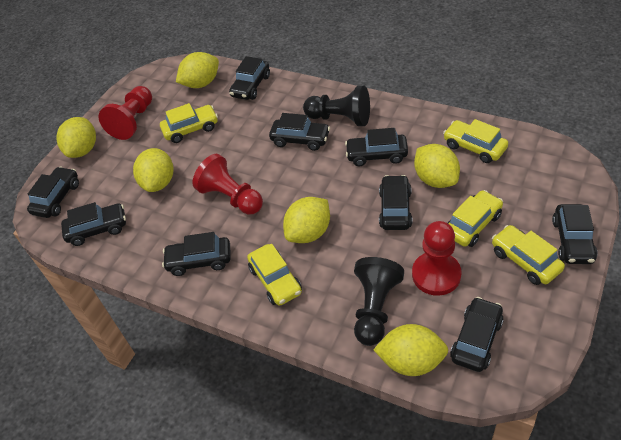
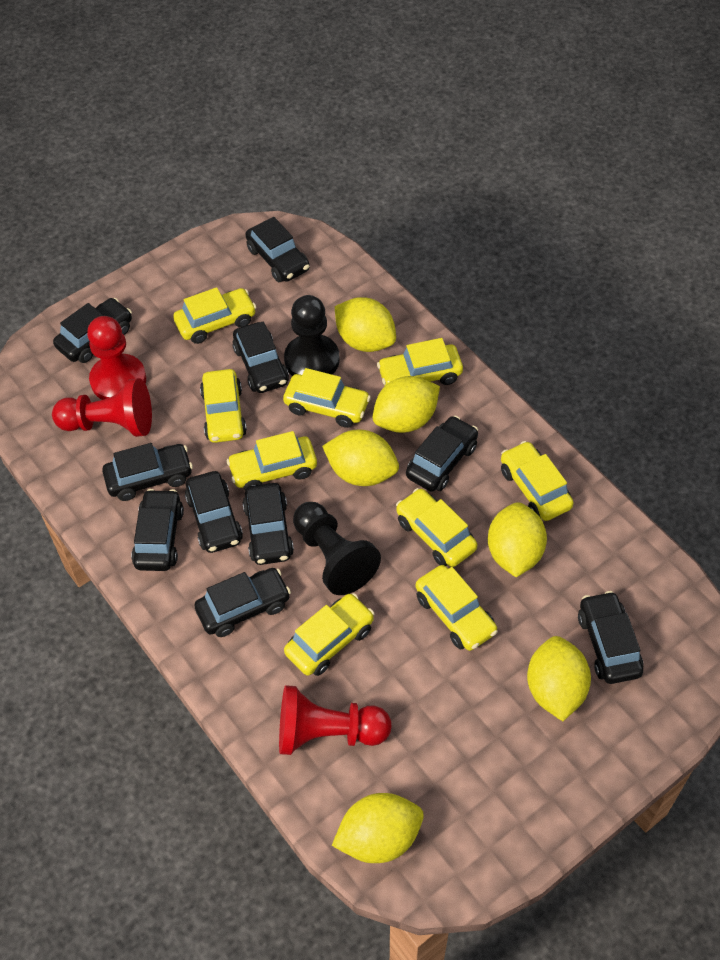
black car: 9 -> 10
yellow car: 5 -> 9

